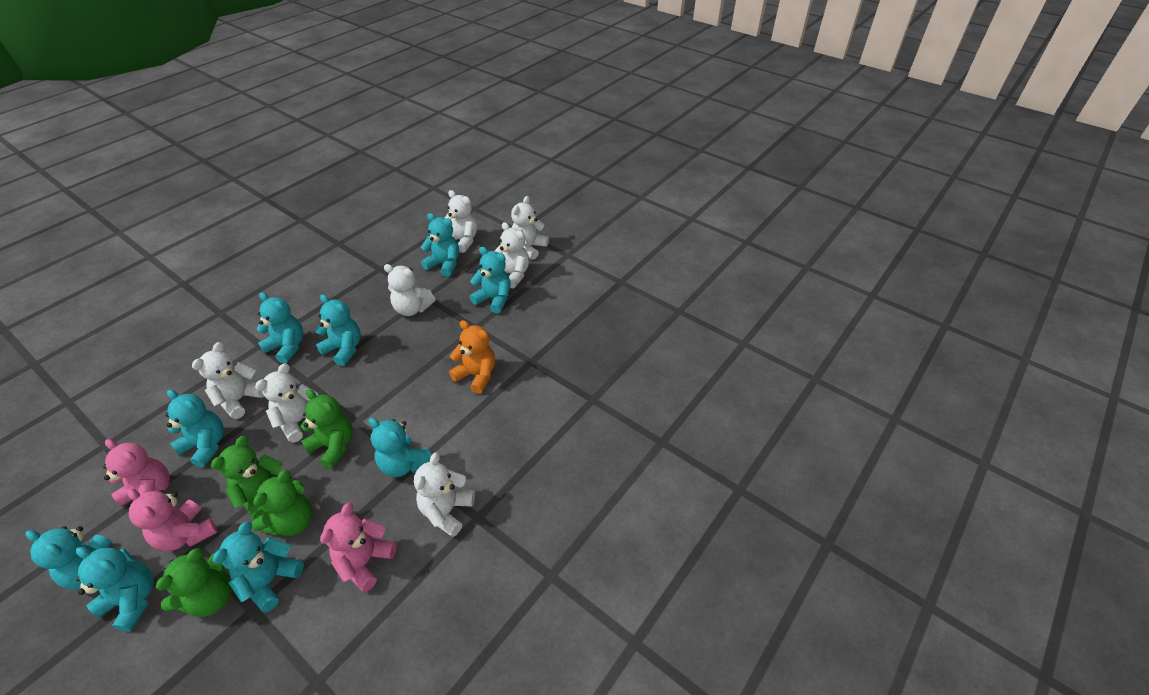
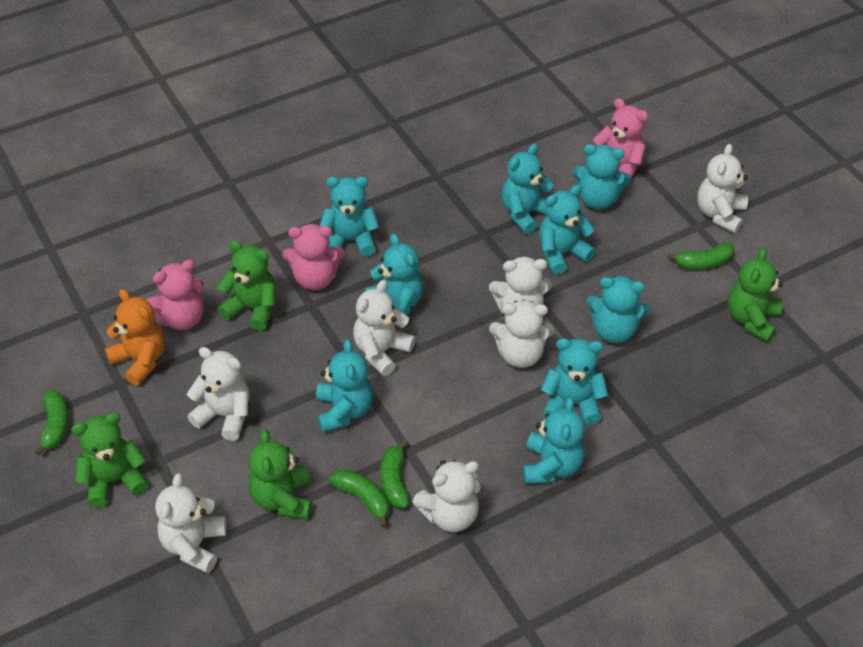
green banana: 0 -> 4

